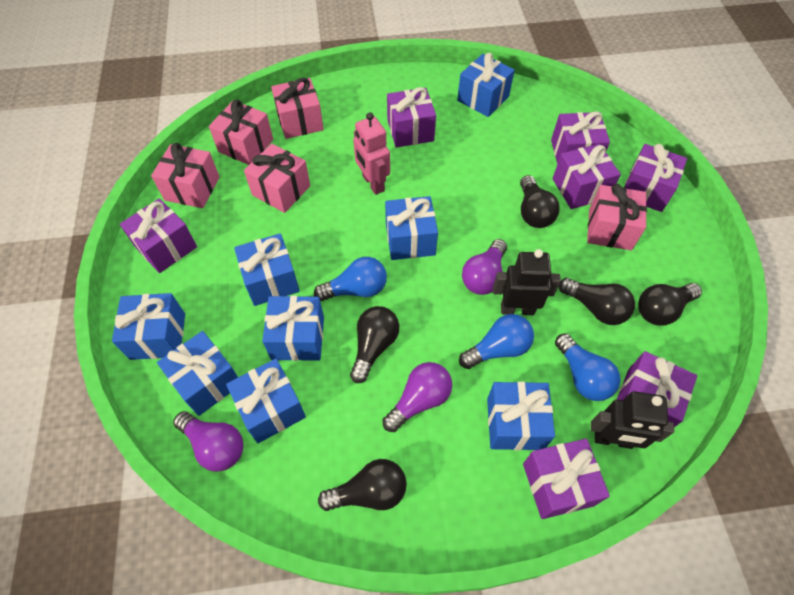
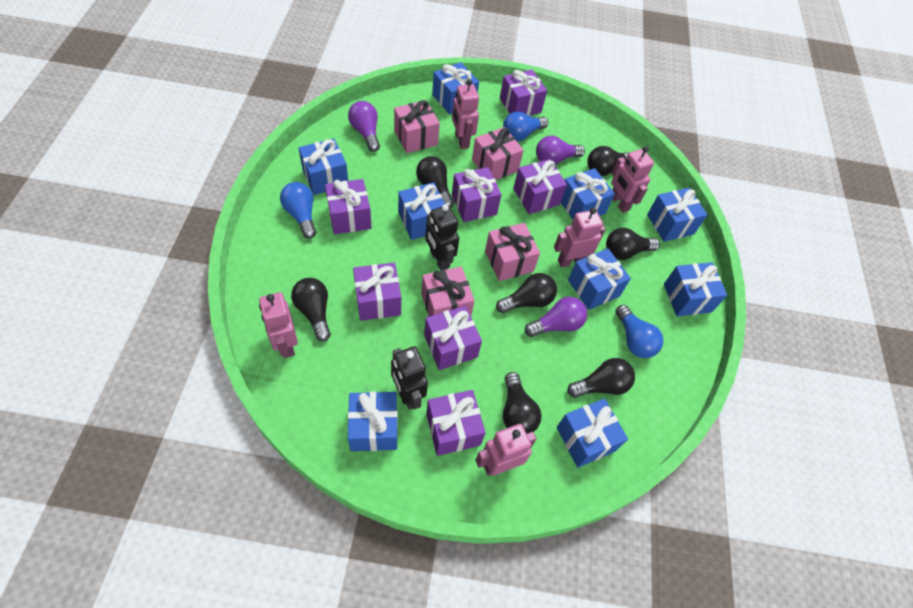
black light bulb: 5 -> 7
blue gift: 8 -> 9
pink gift: 5 -> 4
pink robot: 1 -> 5

